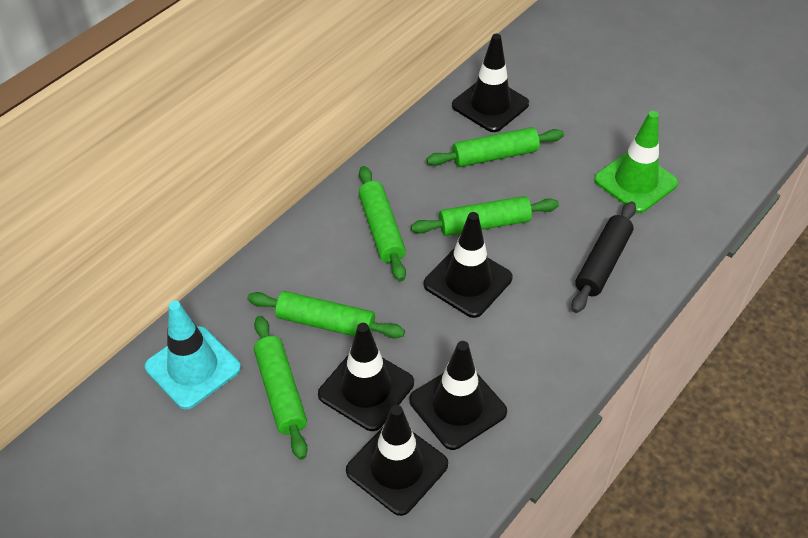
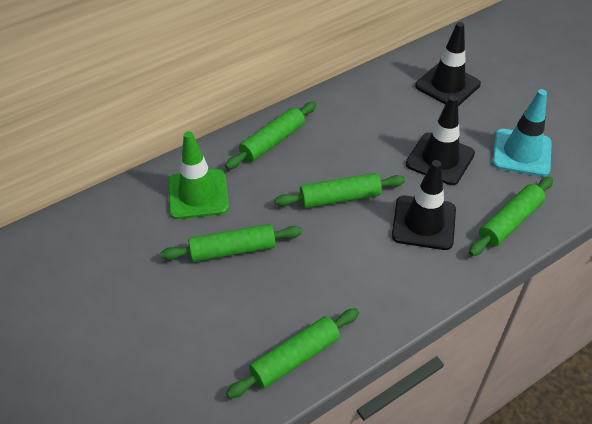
black rolling pin: 1 -> 0
black traffic cone: 5 -> 3

